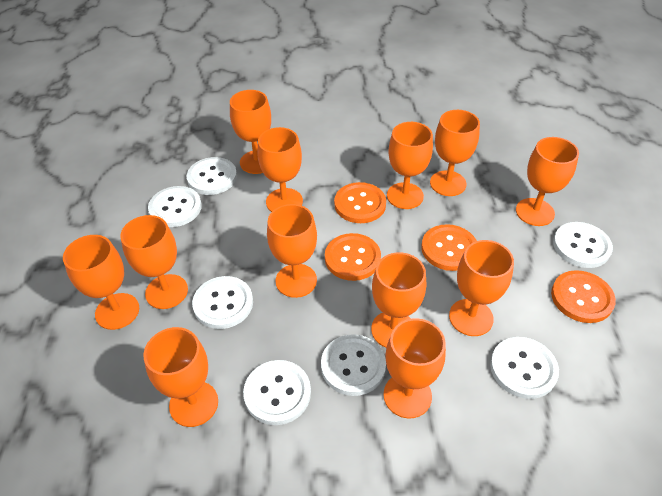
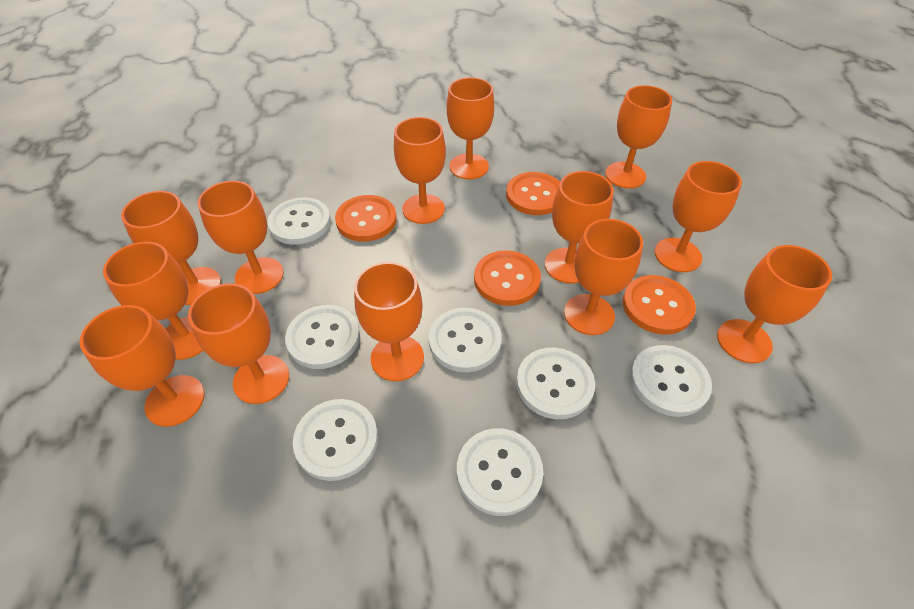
orange goblet: 12 -> 13

